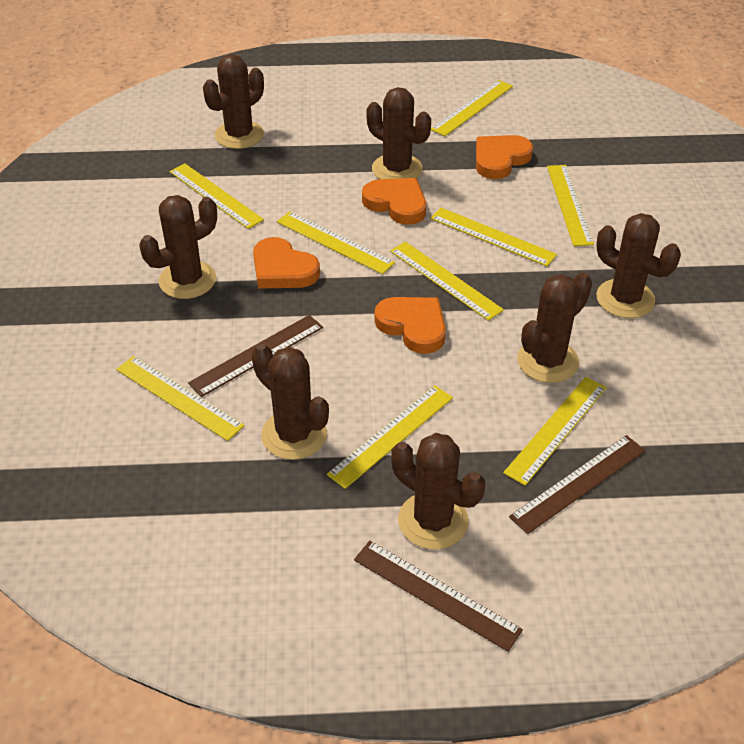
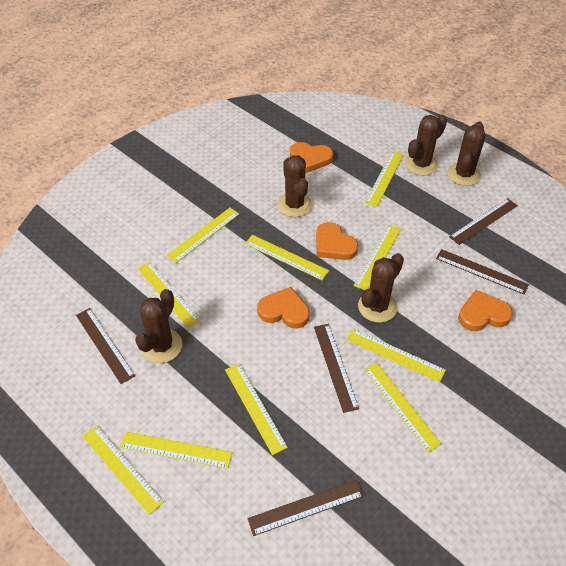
brown cactus: 7 -> 5
brown ruler: 3 -> 5
yellow ruler: 9 -> 10

